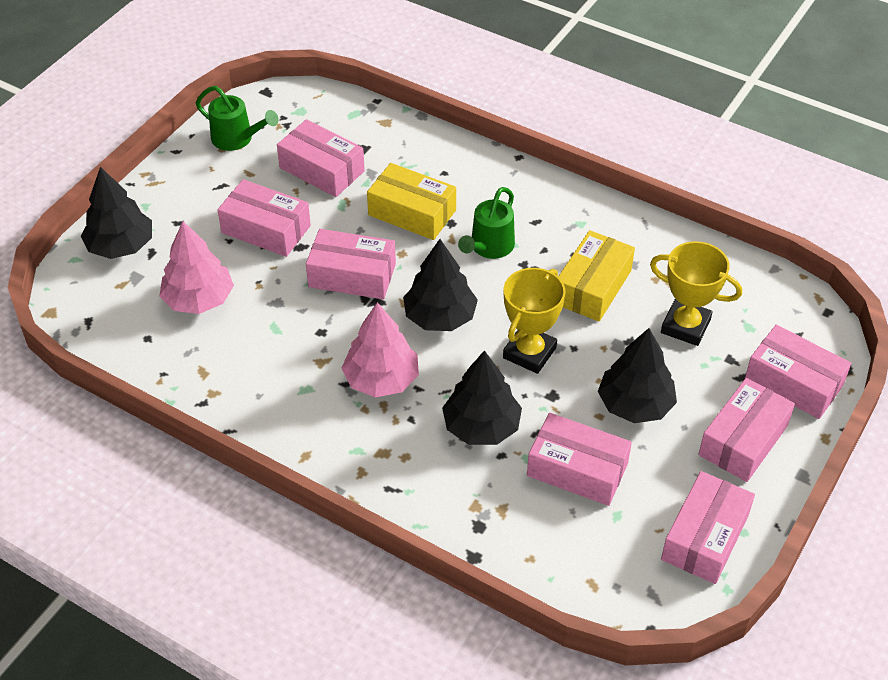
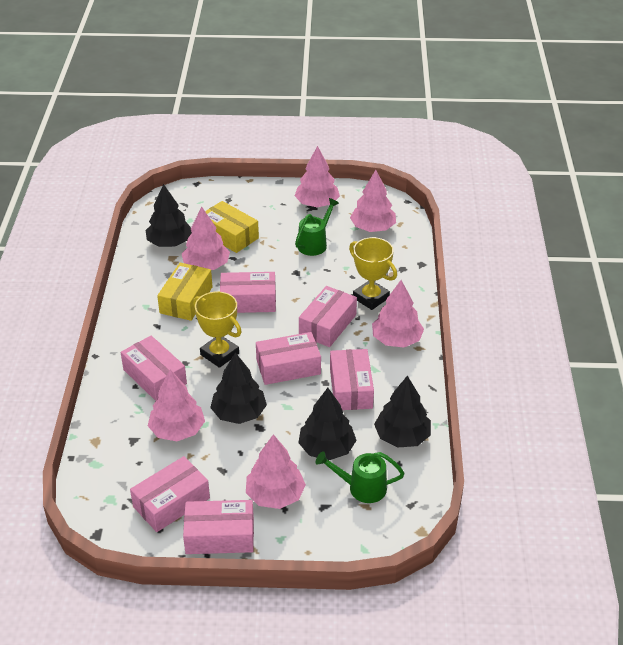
pink tree: 2 -> 6

